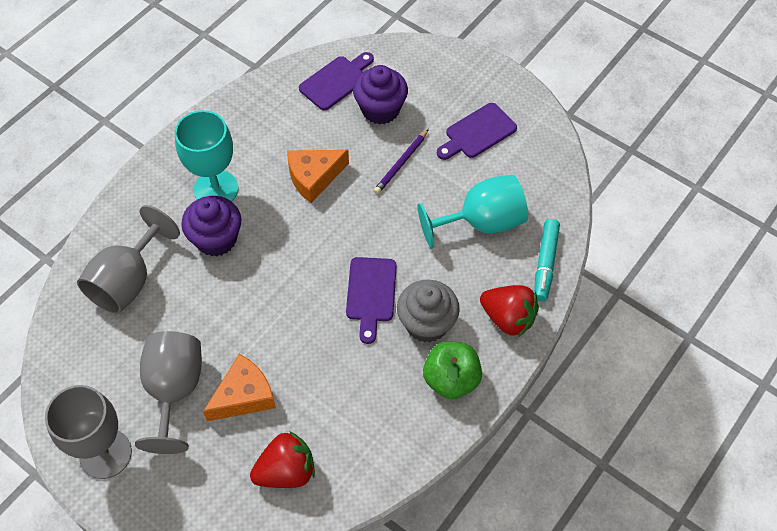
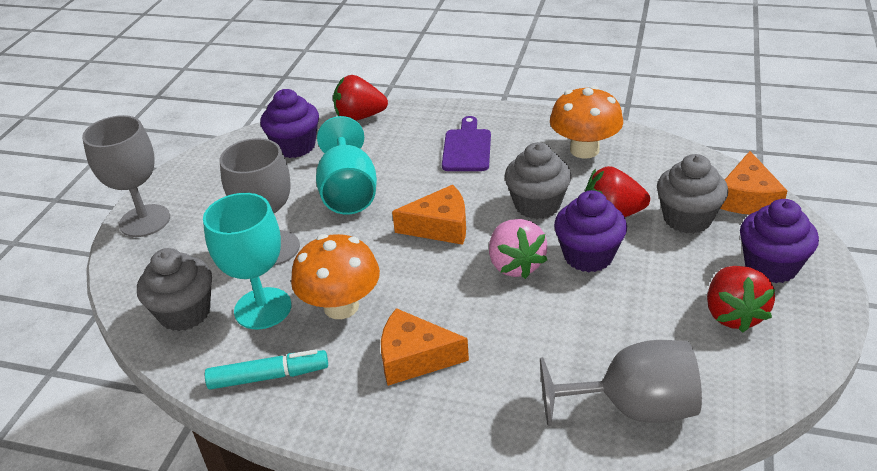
green apple: 1 -> 0
grey cupcake: 1 -> 3
orange cheese: 2 -> 3
orange mushroom: 0 -> 2
pink strawberry: 0 -> 1
purple cupcake: 2 -> 3
purple cutting board: 3 -> 1
purple pencil: 1 -> 0
red strawberry: 2 -> 3

